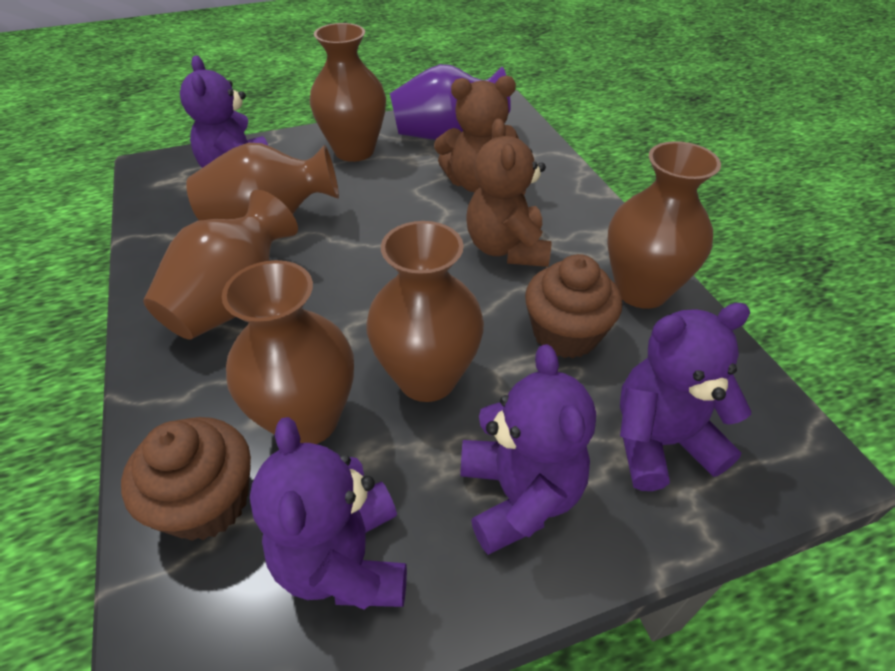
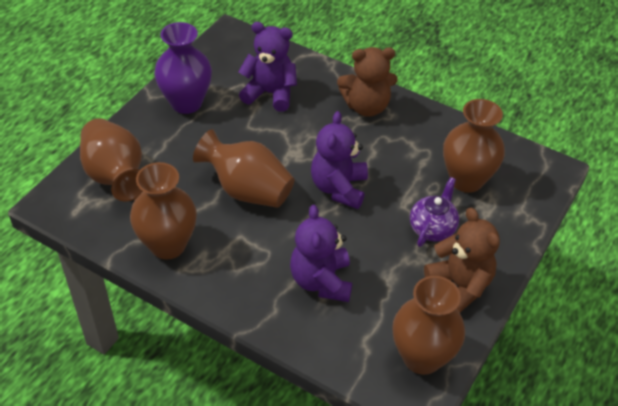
brown cupcake: 2 -> 0
brown vase: 6 -> 5
purple teapot: 0 -> 1
purple teddy bear: 4 -> 3

